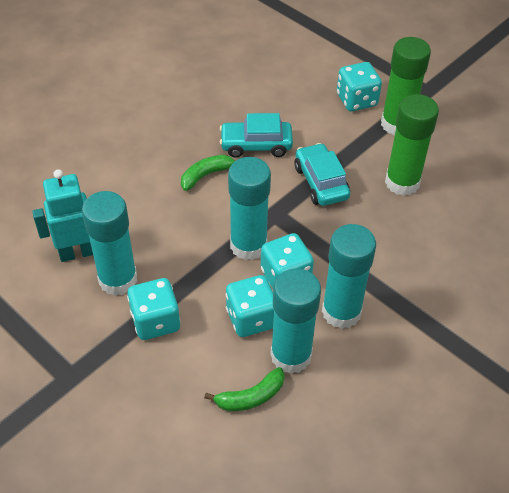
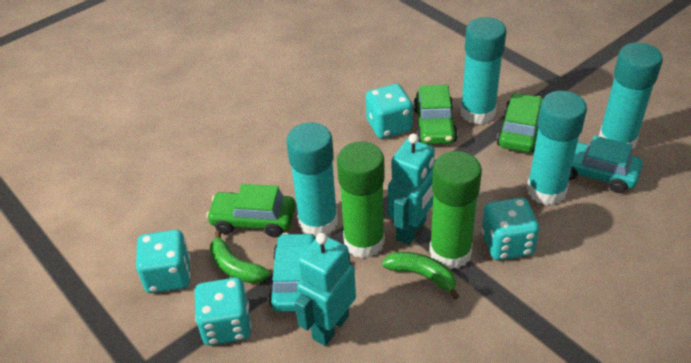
green car: 0 -> 3
turquoise robot: 1 -> 2

